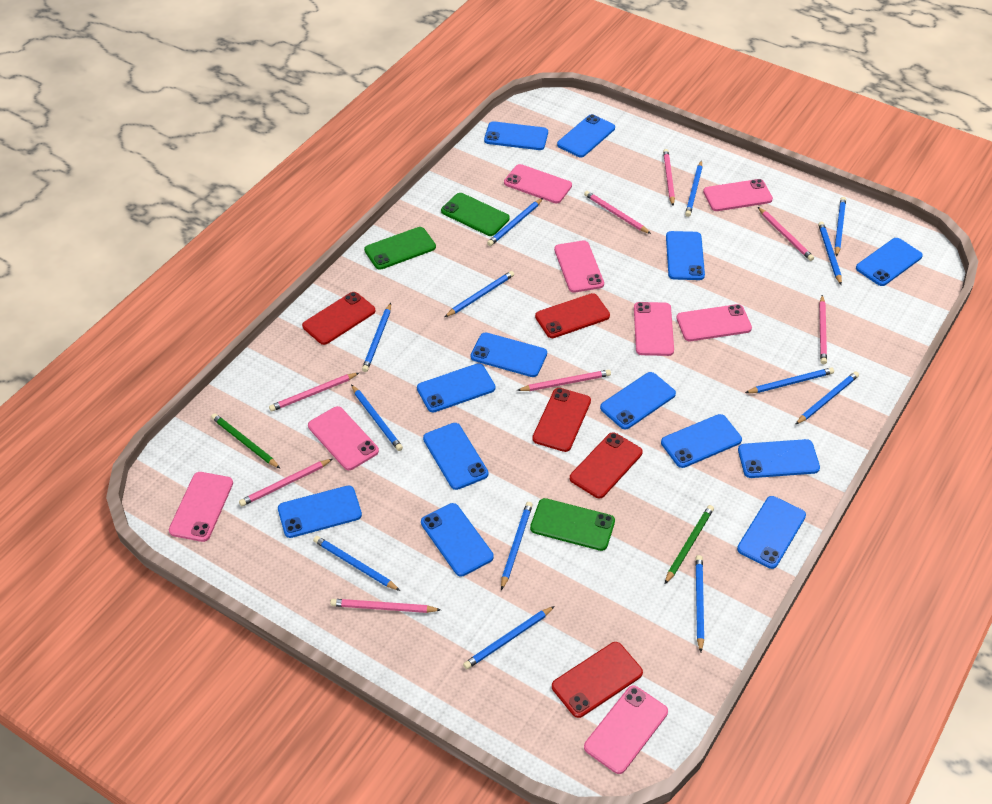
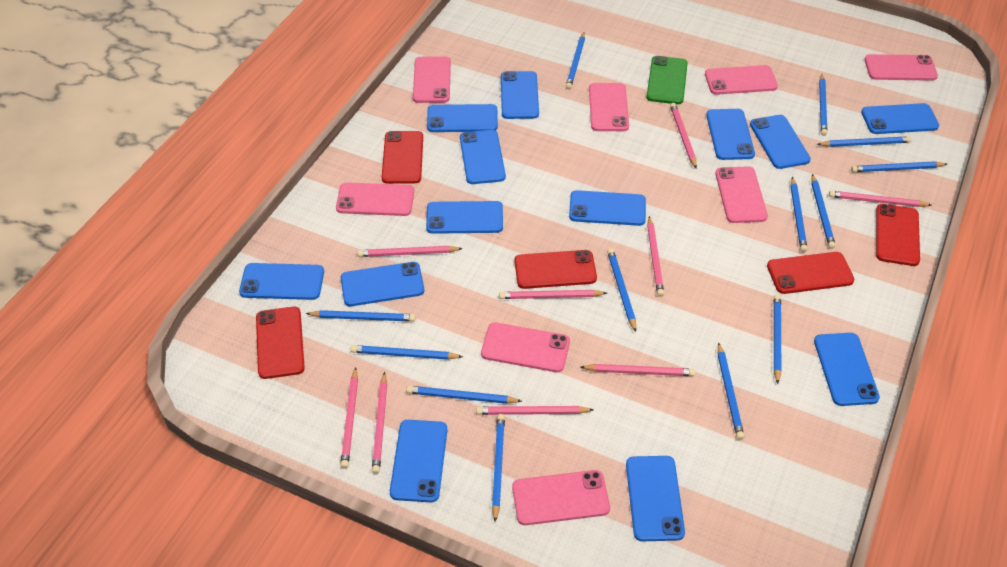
green pencil: 2 -> 0
green phone: 3 -> 1
pink pencil: 8 -> 9

